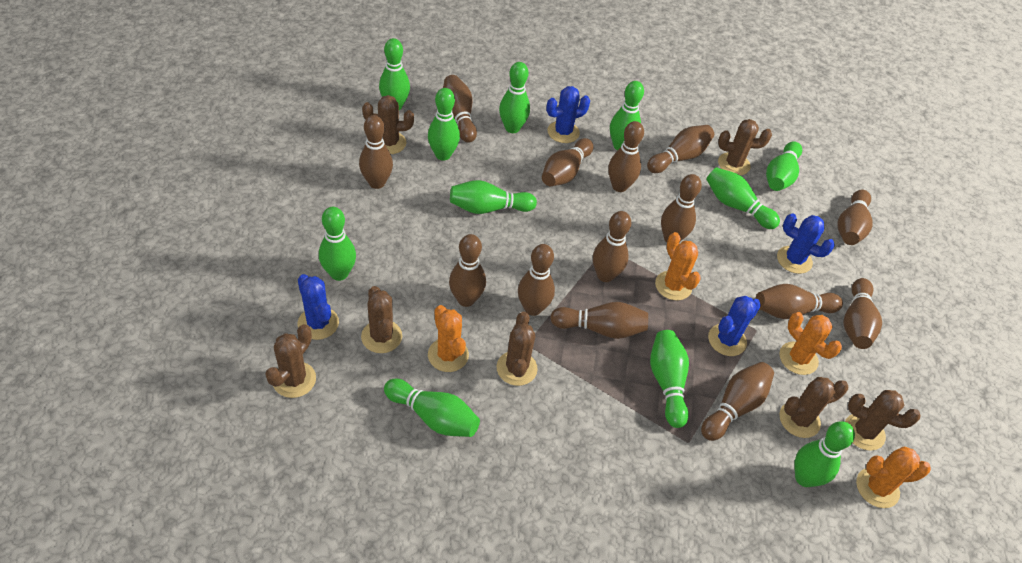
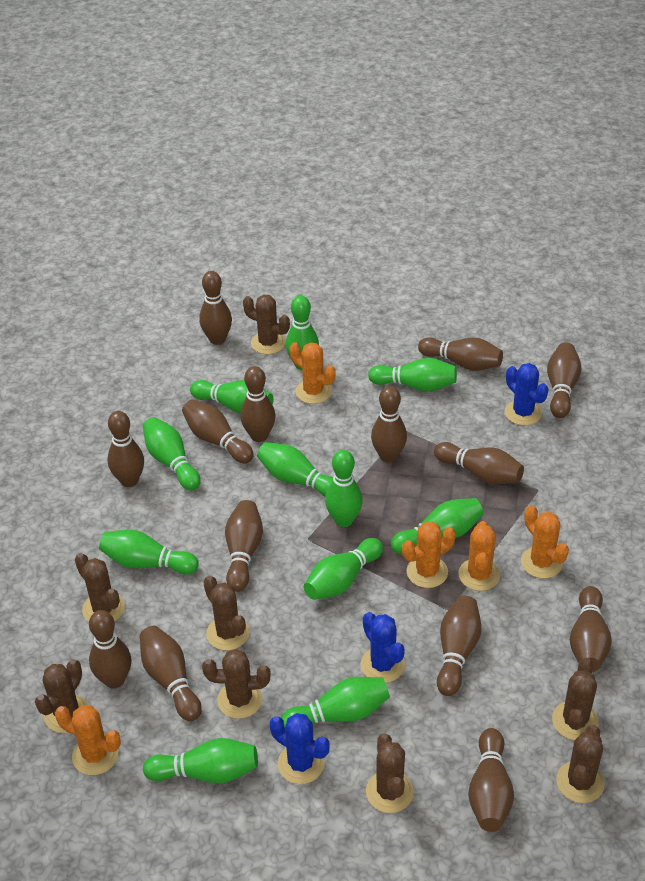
blue cactus: 4 -> 3
brown cactus: 7 -> 8
orange cactus: 4 -> 5

